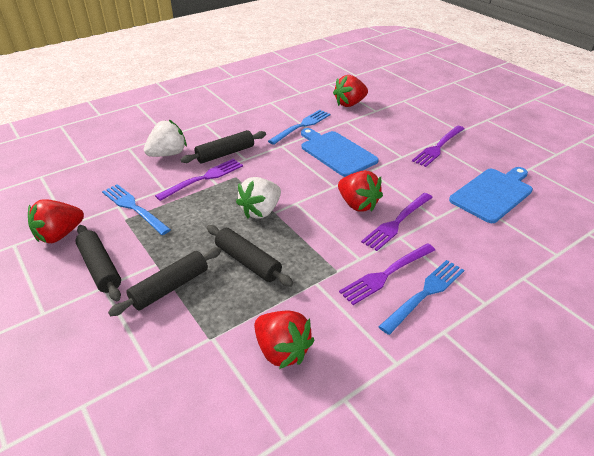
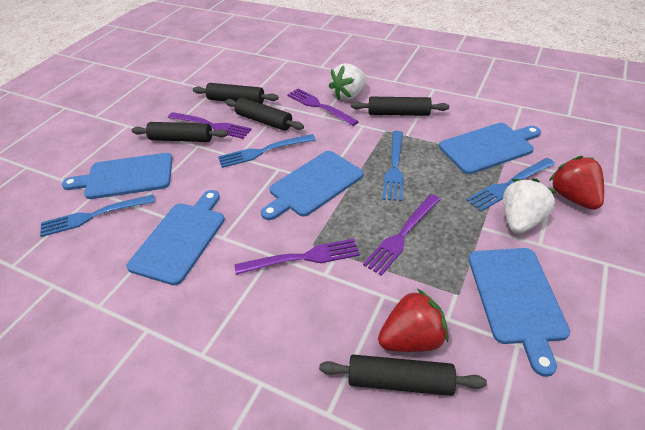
black rolling pin: 4 -> 5
blue cutting board: 2 -> 5
blue fork: 3 -> 4
red strawberry: 4 -> 2

